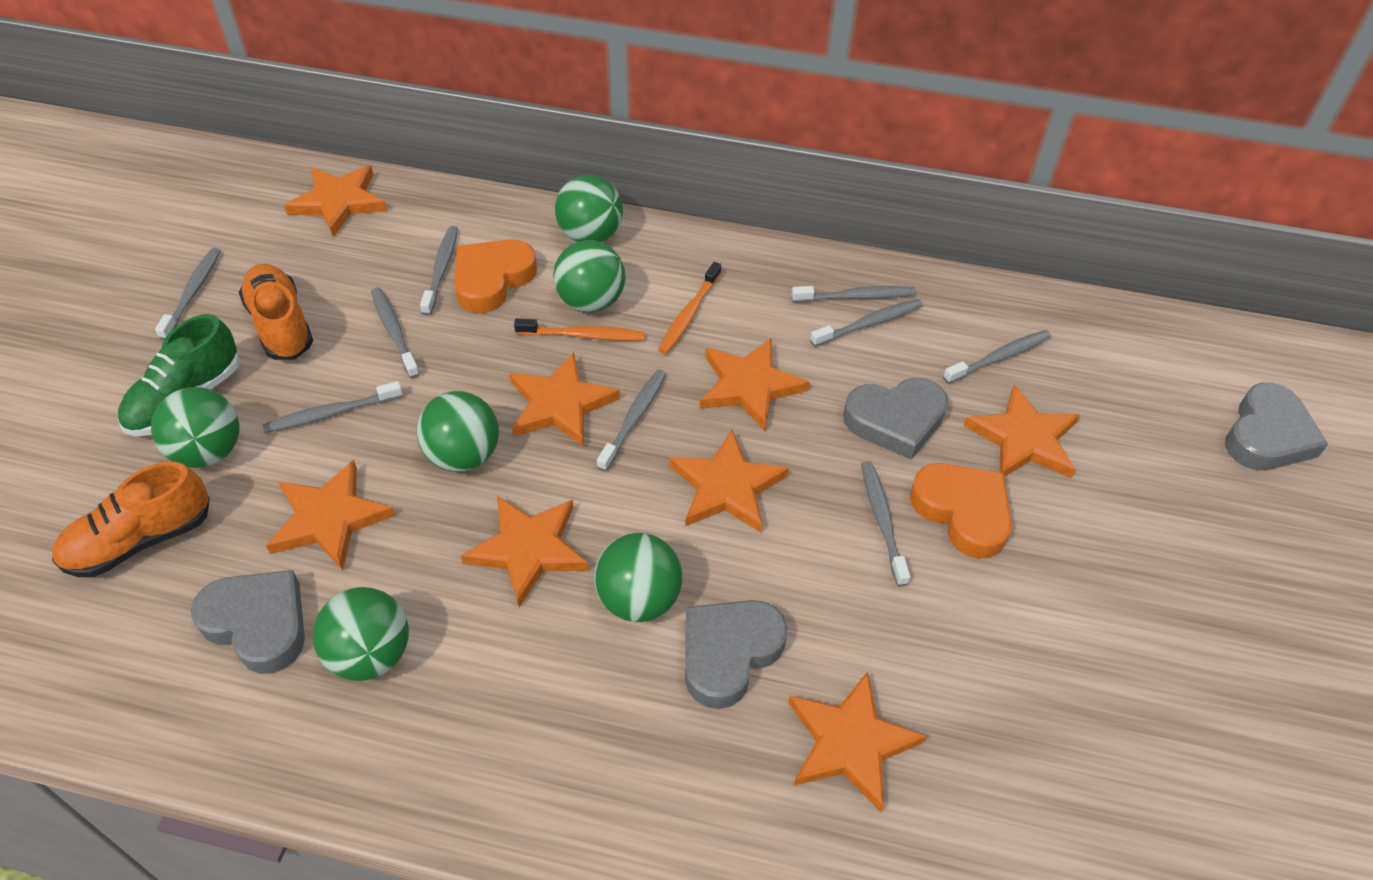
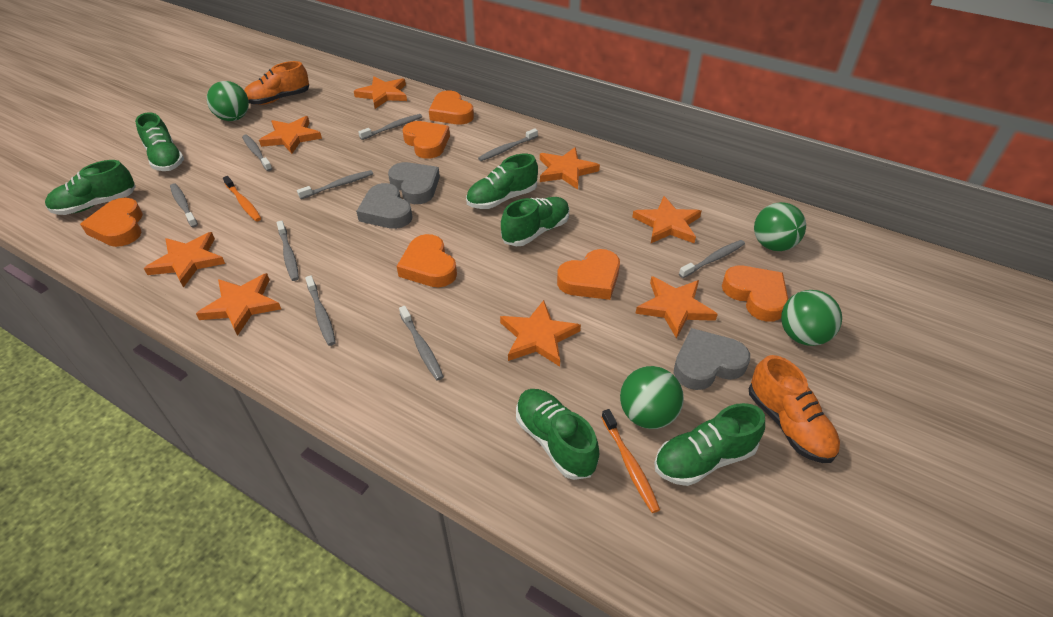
green ball: 6 -> 4
green shoe: 1 -> 6
grey heart: 4 -> 3
orange heart: 2 -> 6

